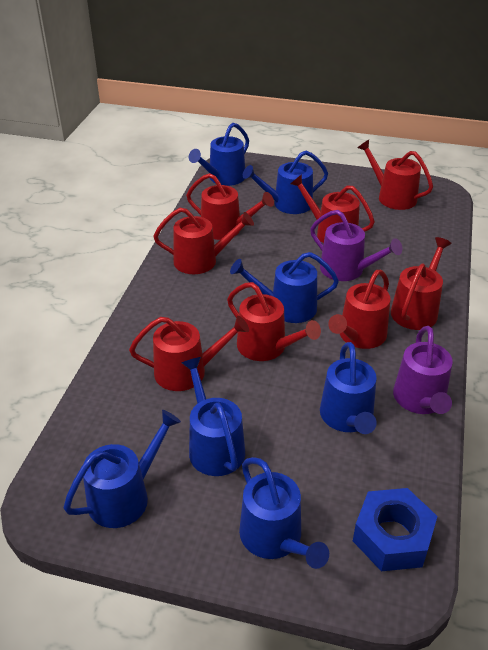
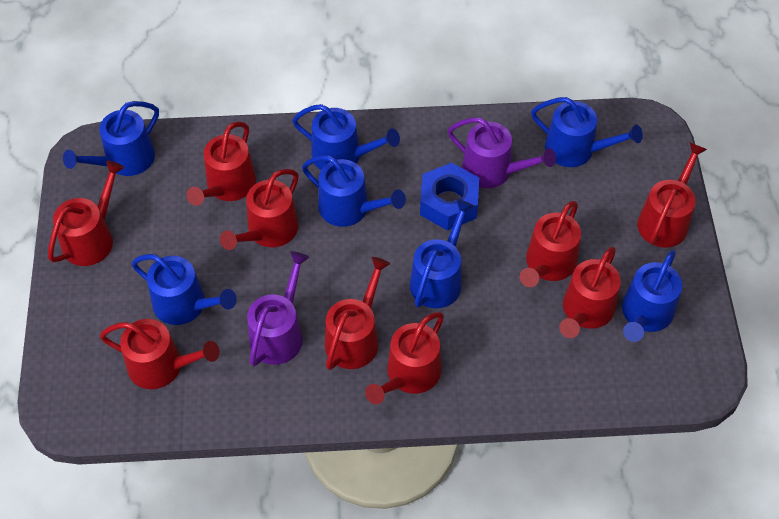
red watering can: 8 -> 9

